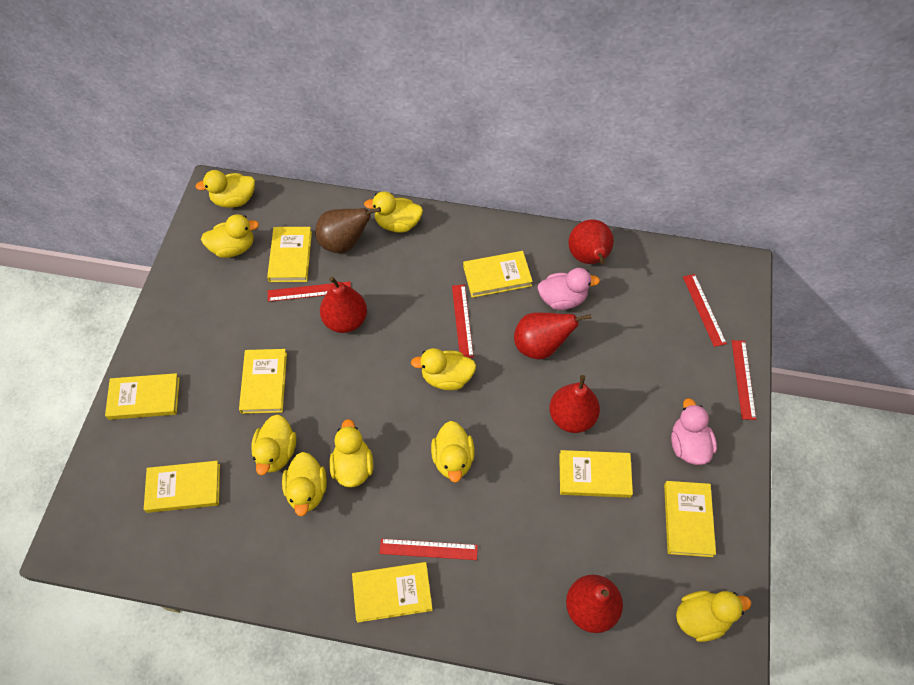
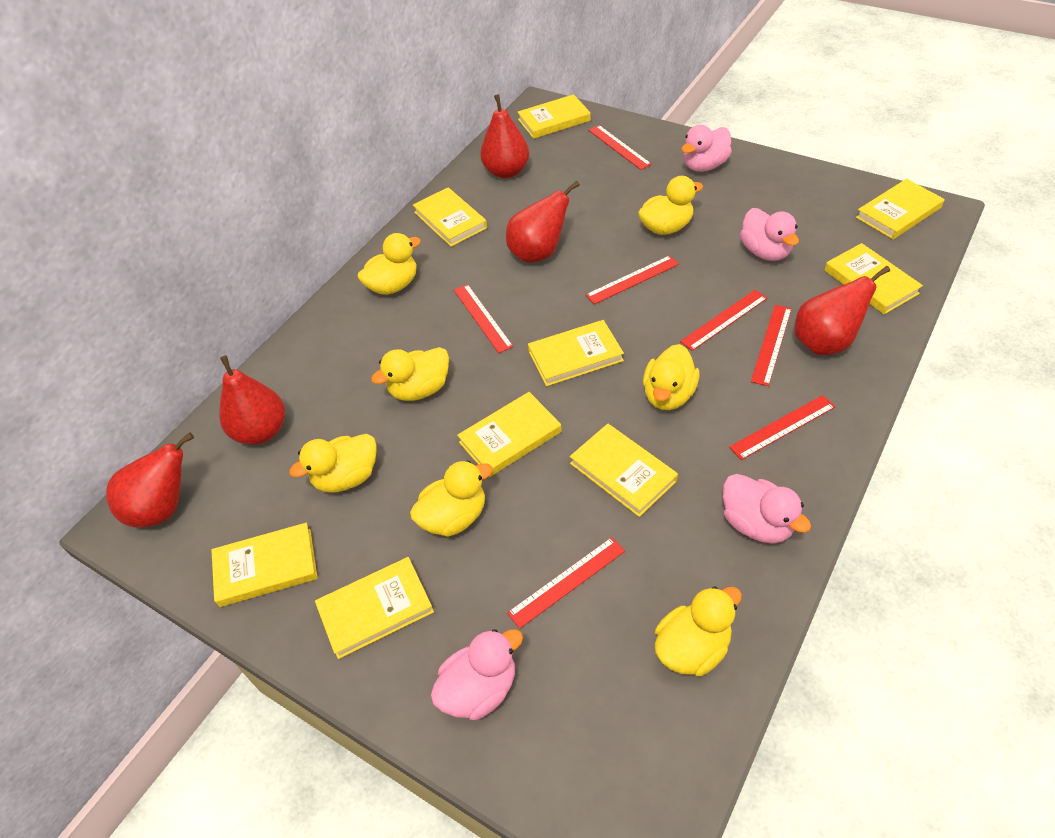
brown pear: 1 -> 0
pink duck: 2 -> 4
red ruler: 5 -> 7
yellow book: 8 -> 9
yellow duck: 9 -> 7

